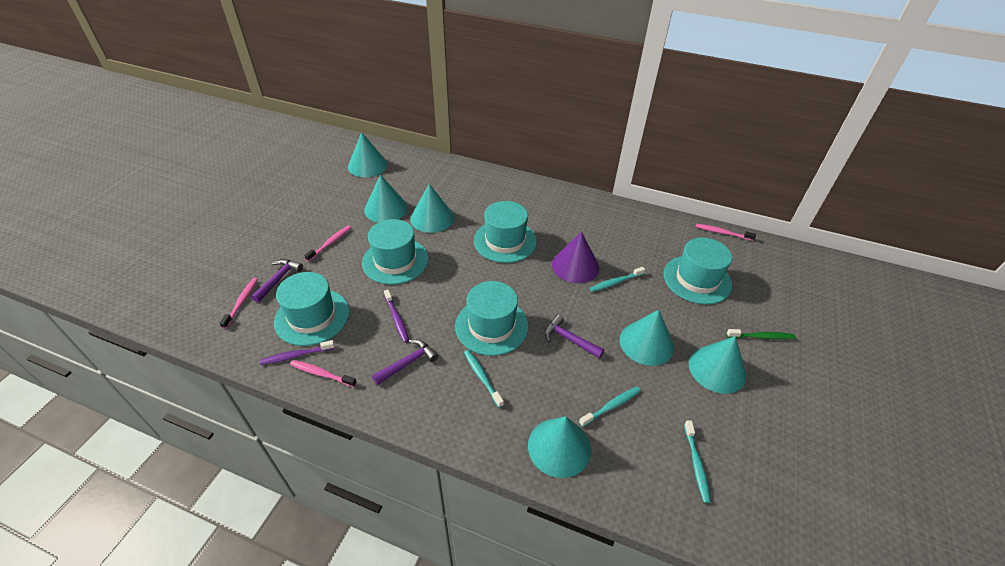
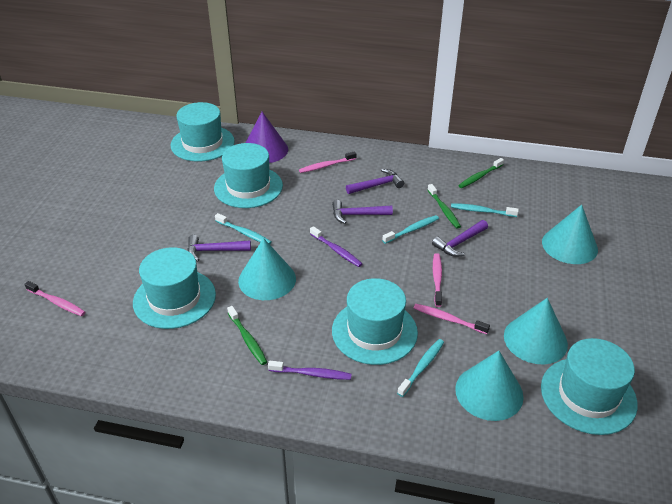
green toothbrush: 1 -> 3
purple hammer: 3 -> 4
turquoise cone: 6 -> 4

